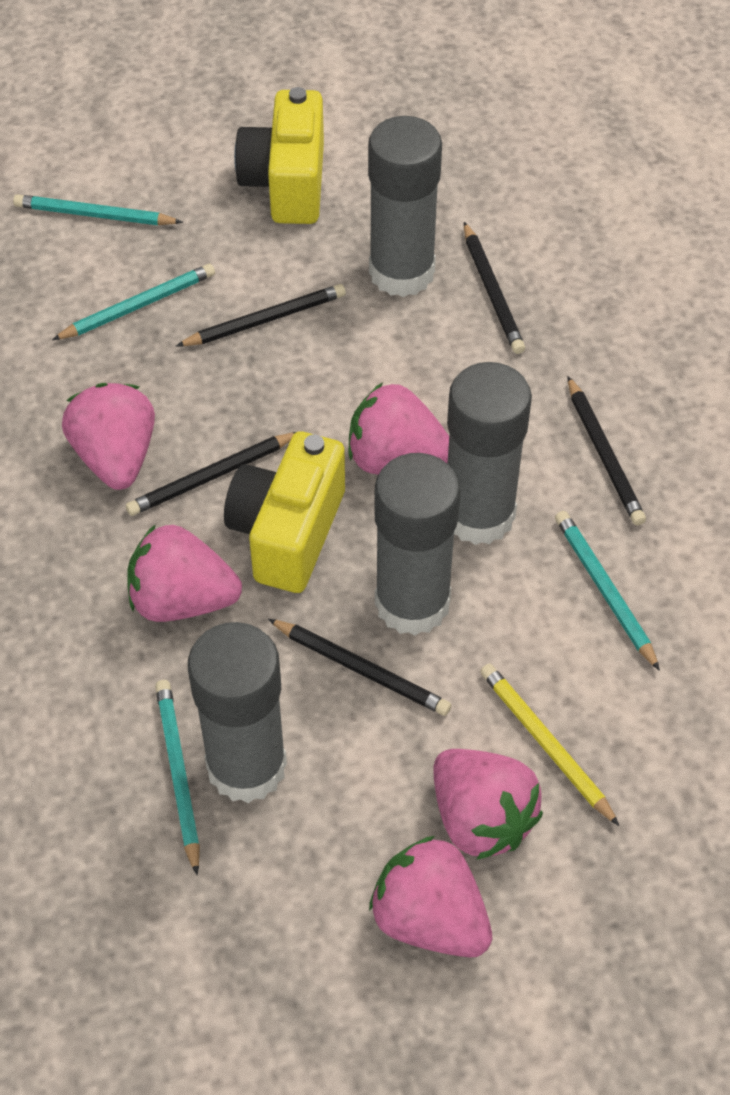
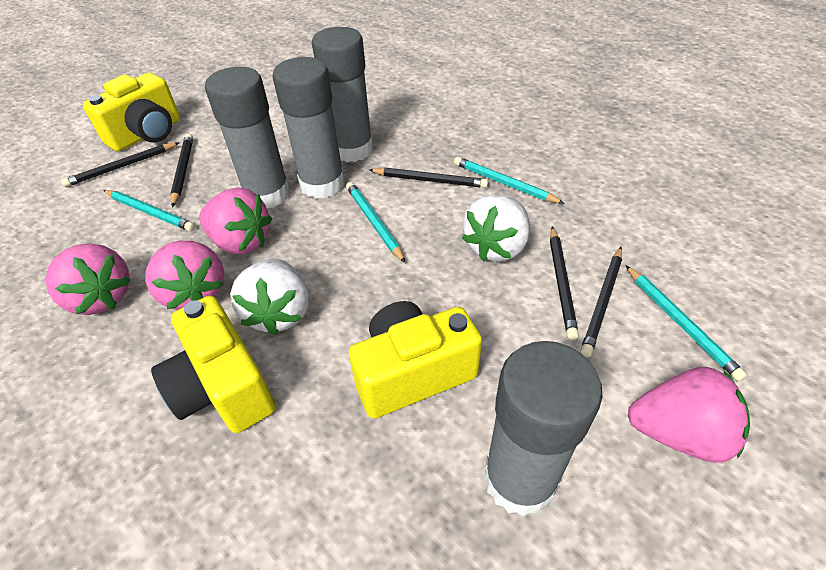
pink strawberry: 5 -> 4
white strawberry: 0 -> 2
yellow camera: 2 -> 3
yellow pencil: 1 -> 0

